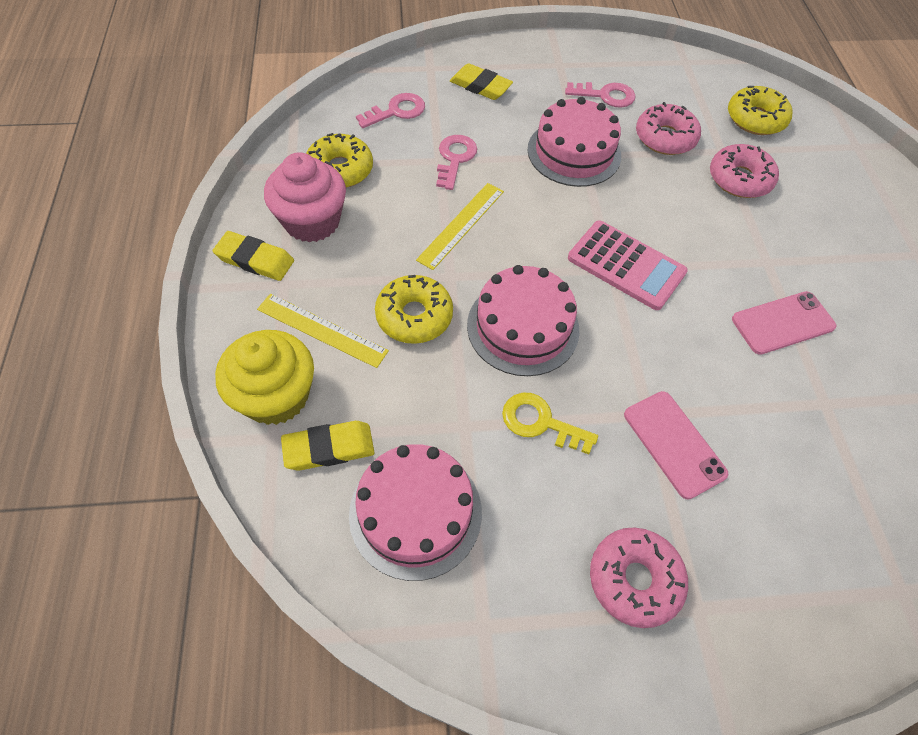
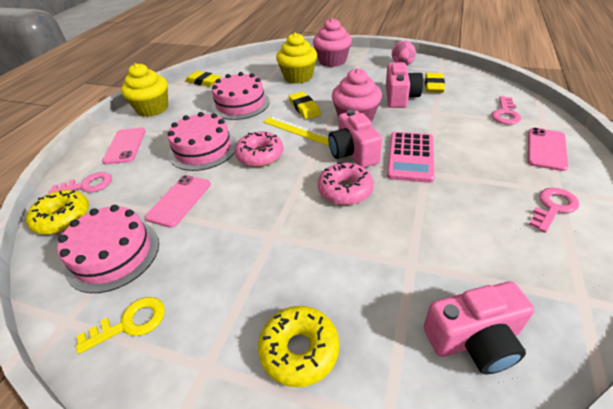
pink camera: 0 -> 3
pink cupcake: 1 -> 2
pink donut: 3 -> 2
pink egg: 0 -> 1
pink phone: 2 -> 3
yellow cupcake: 1 -> 2
yellow donut: 3 -> 2
yellow ruler: 2 -> 1

